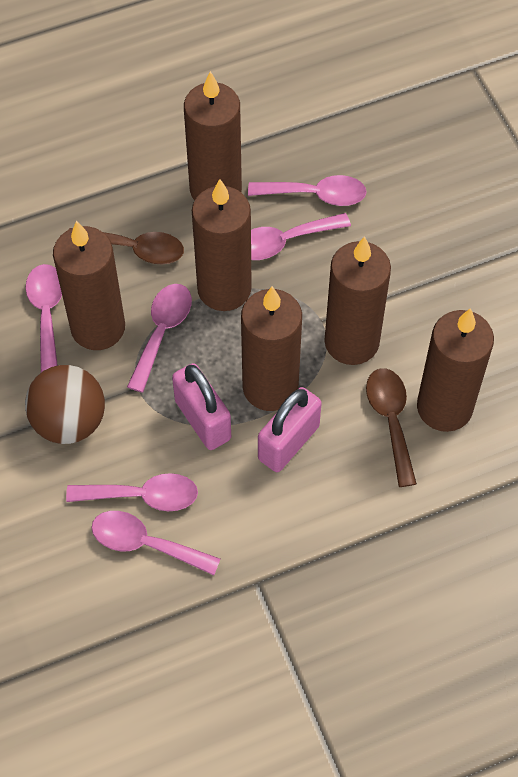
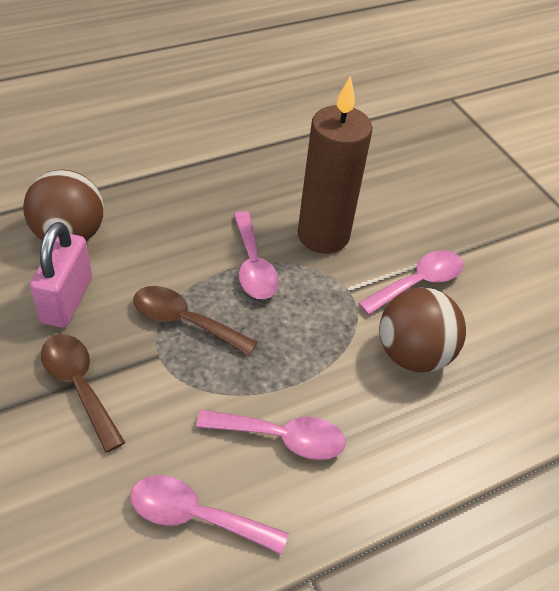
brown ball: 1 -> 2
brown candle: 6 -> 1
pink padlock: 2 -> 1
pink spoon: 6 -> 4

